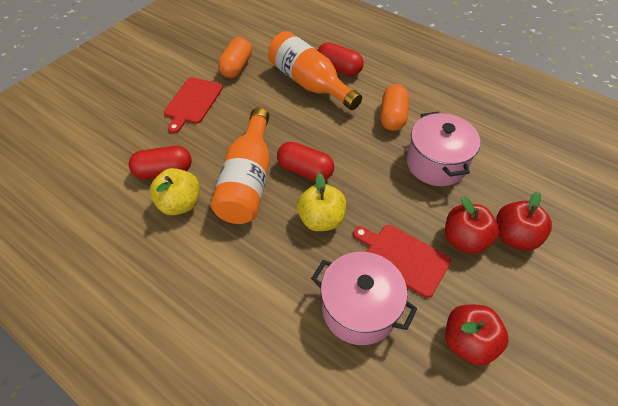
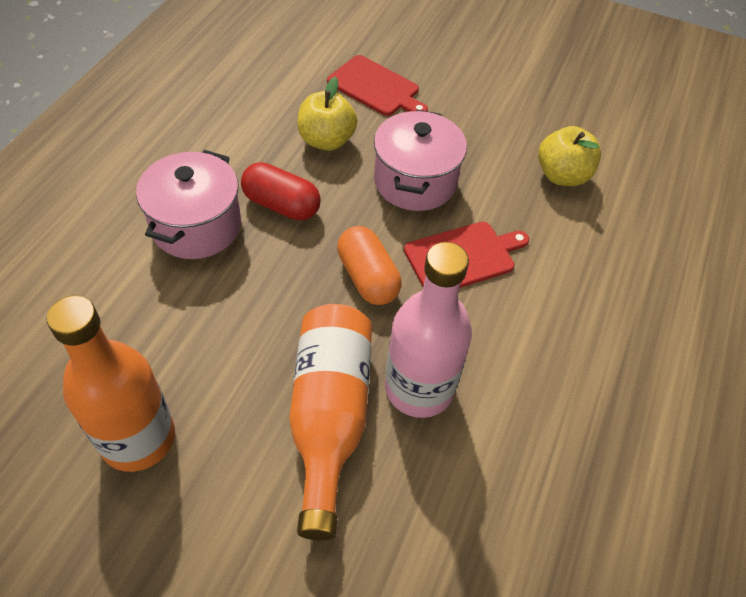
orange capsule: 2 -> 1
pink bottle: 0 -> 1
red apple: 3 -> 0
red capsule: 3 -> 1

